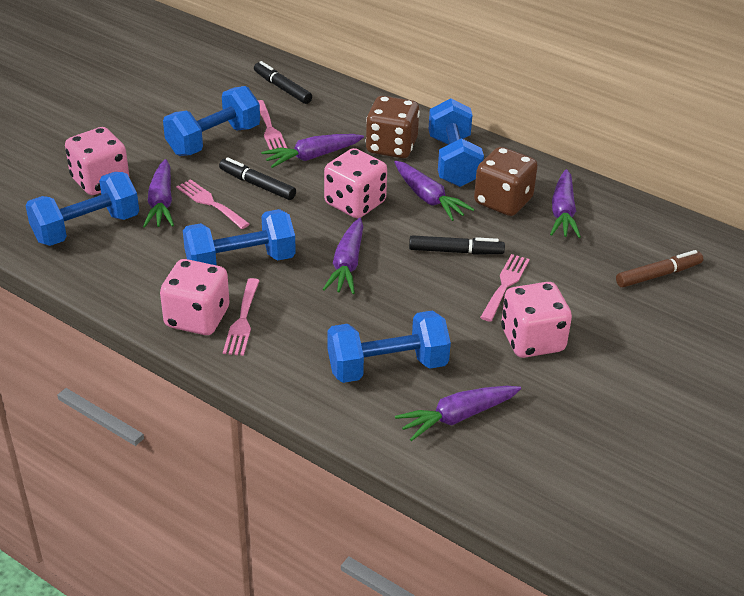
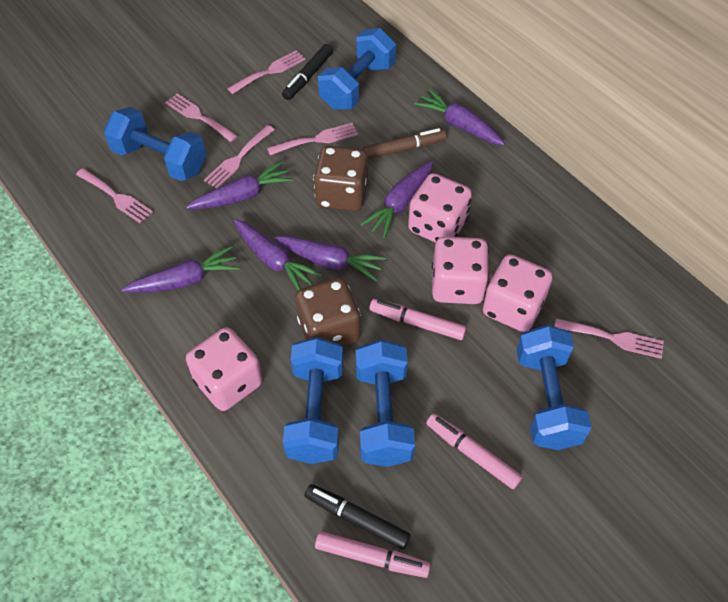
black marker: 3 -> 2
pink fork: 4 -> 6
pink marker: 0 -> 3

